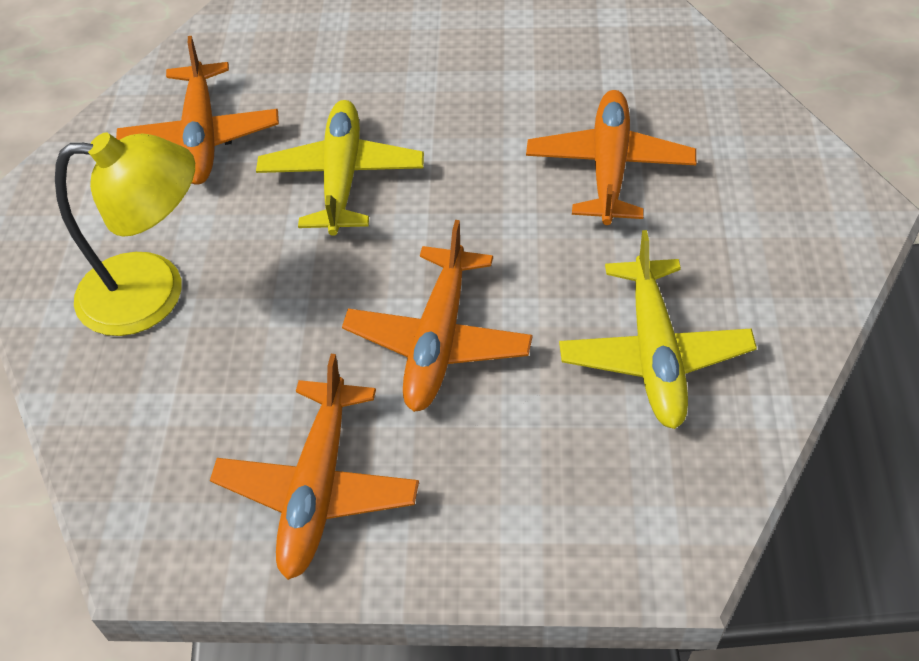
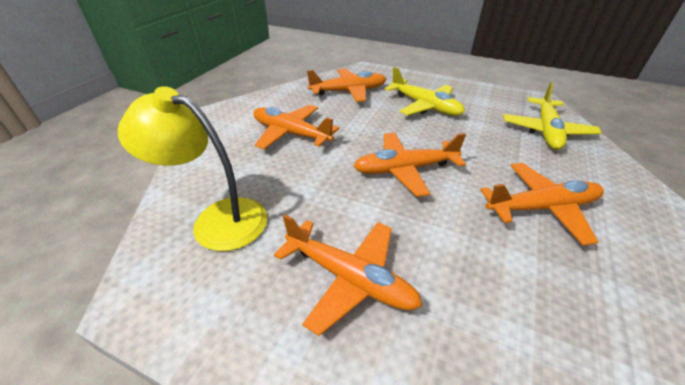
orange plane: 4 -> 5

